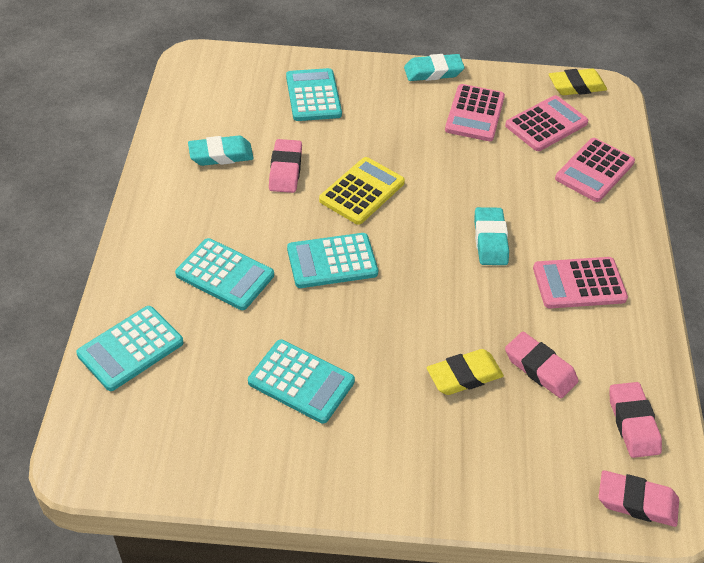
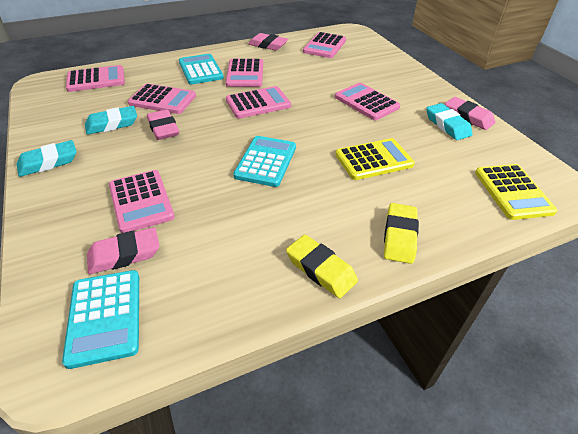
pink calculator: 4 -> 7
turquoise calculator: 5 -> 3
yellow calculator: 1 -> 2

